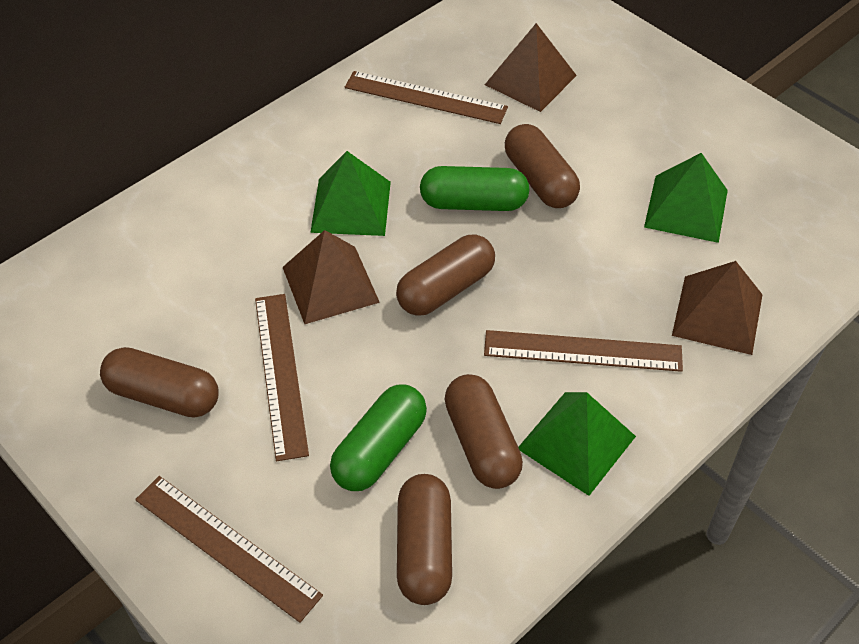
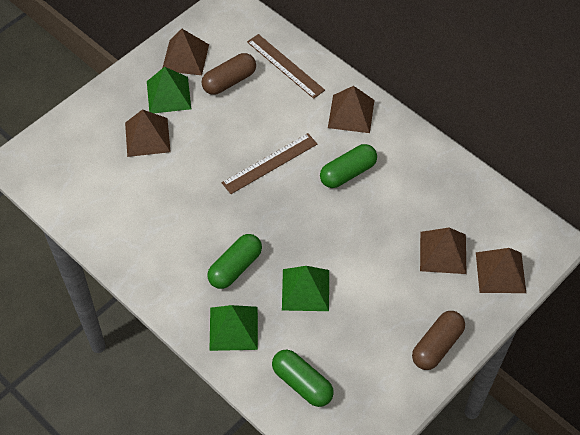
brown capsule: 5 -> 2
brown pyramid: 3 -> 5
brown ruler: 4 -> 2
green capsule: 2 -> 3

